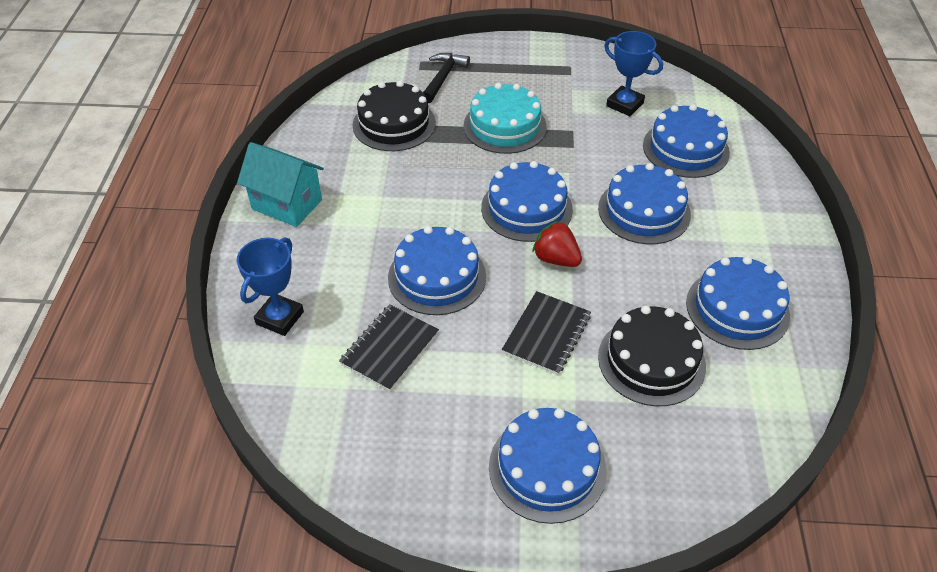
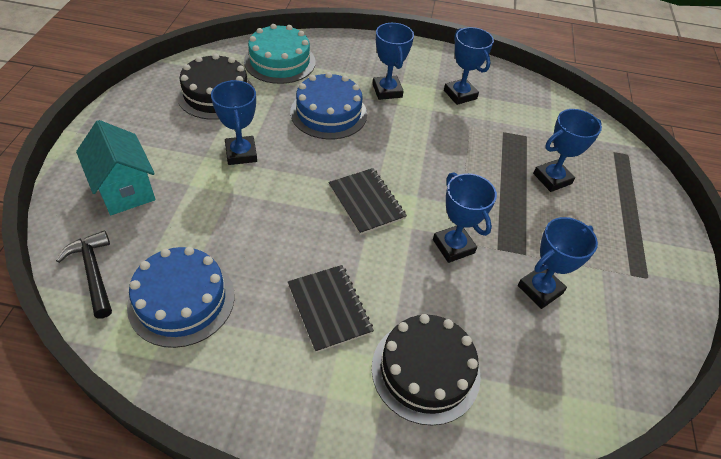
blue cake: 6 -> 2
blue trophy: 2 -> 6
red strawberry: 1 -> 0

